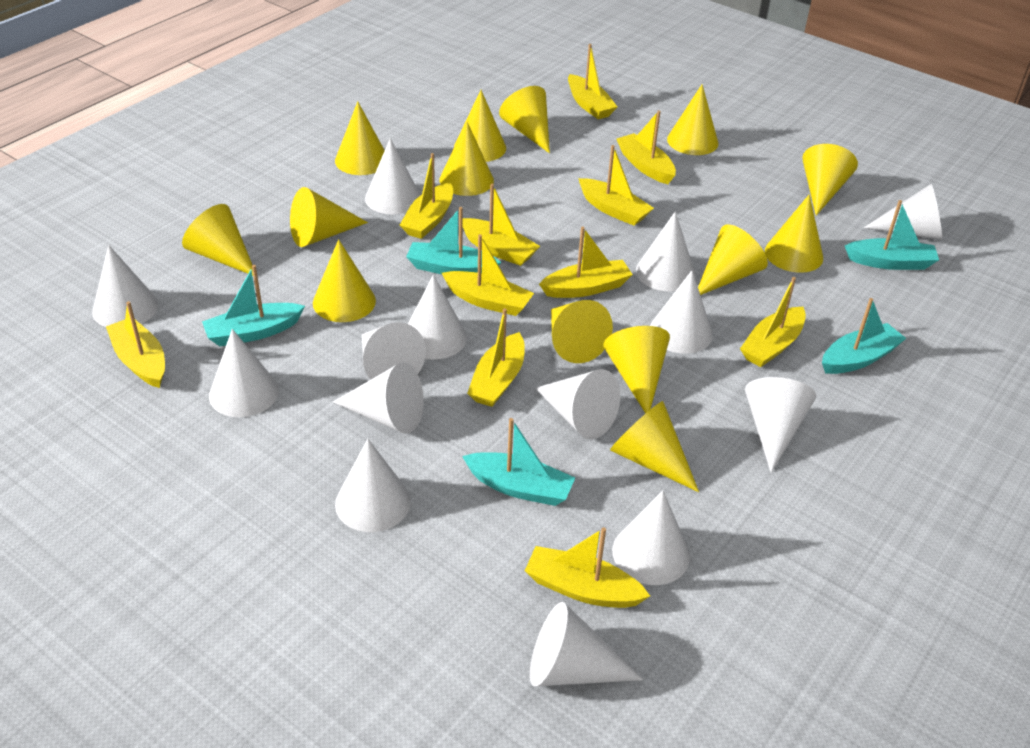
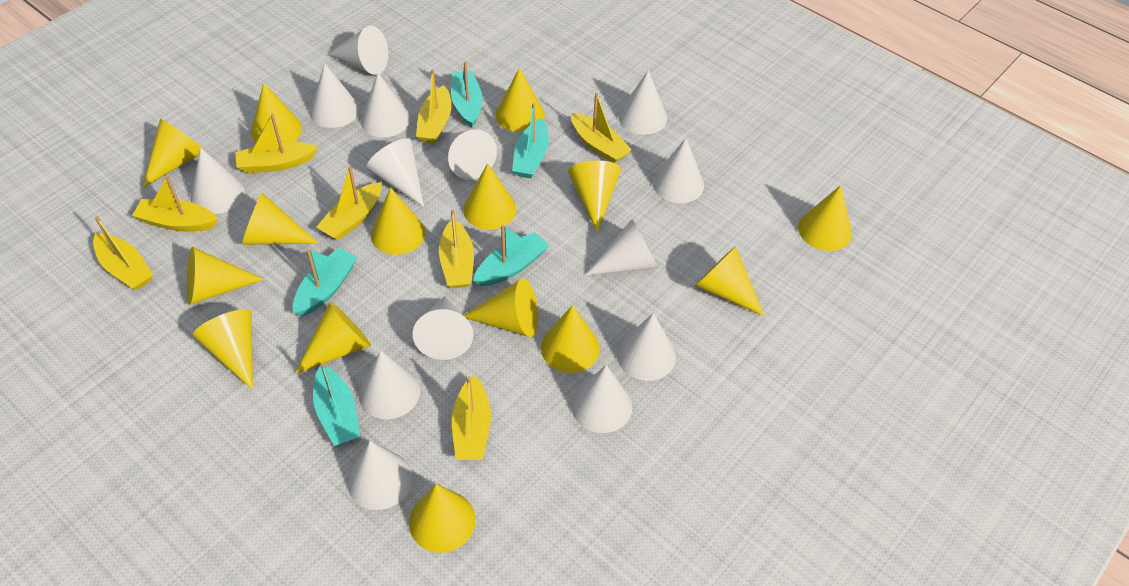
yellow boat: 11 -> 8
yellow cone: 14 -> 15

